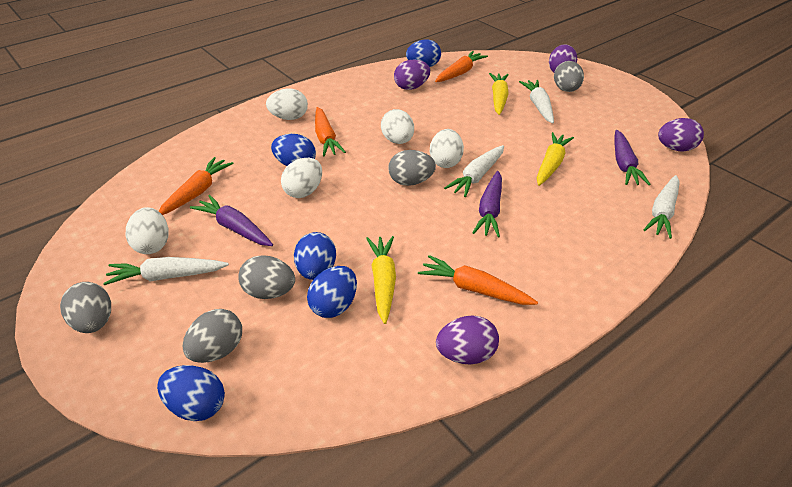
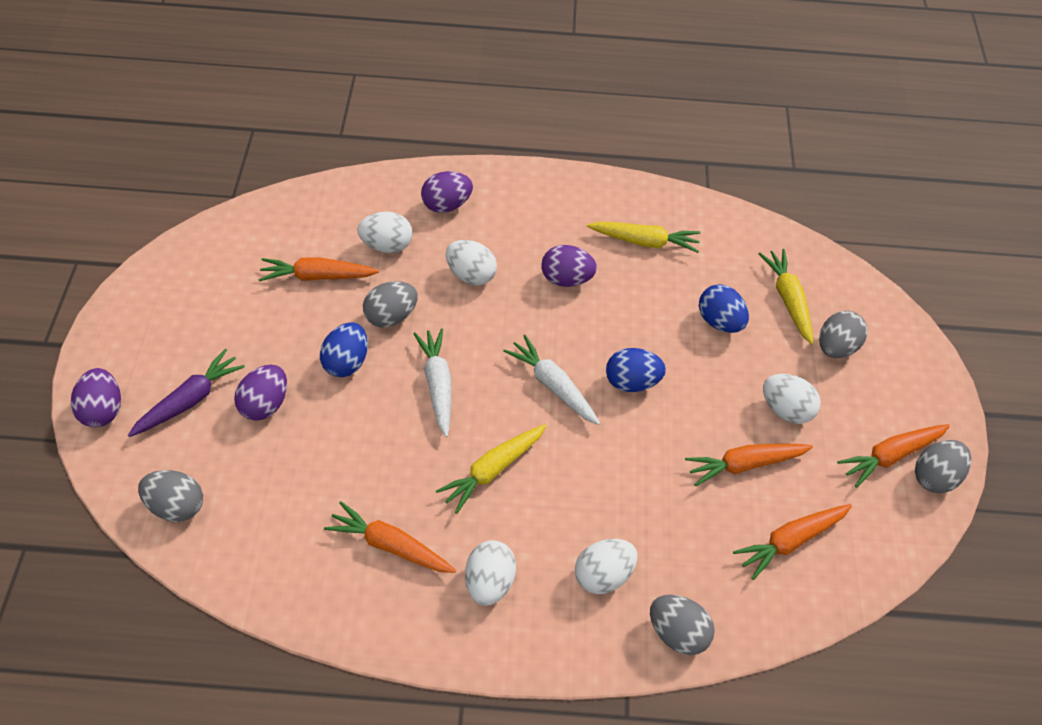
blue egg: 5 -> 3
orange carrot: 4 -> 5
purple carrot: 3 -> 1
white carrot: 4 -> 2

